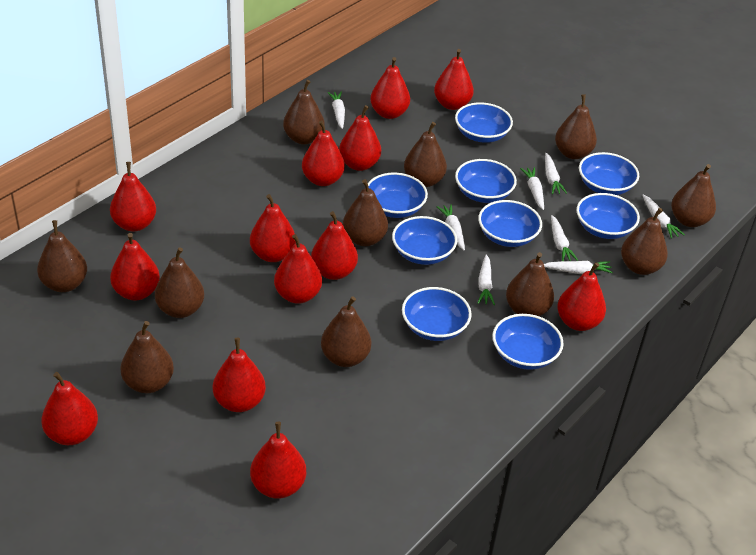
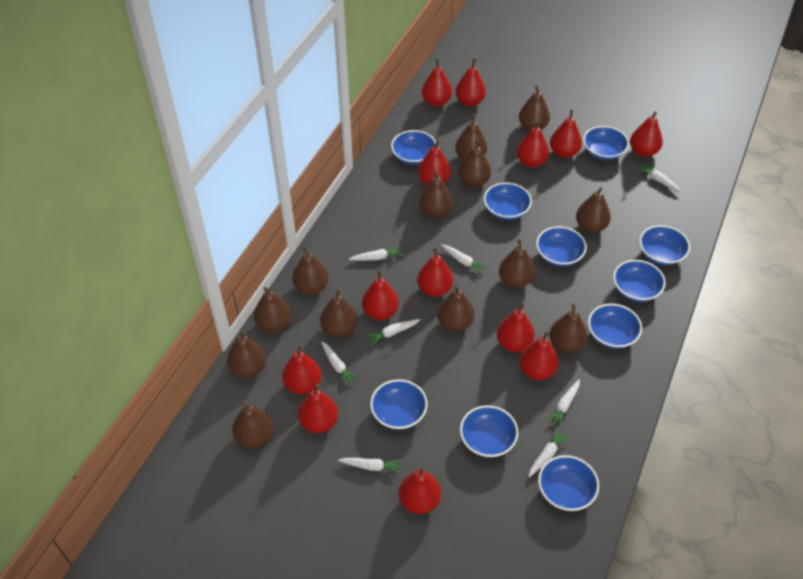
blue bowl: 9 -> 10
brown pear: 11 -> 13

